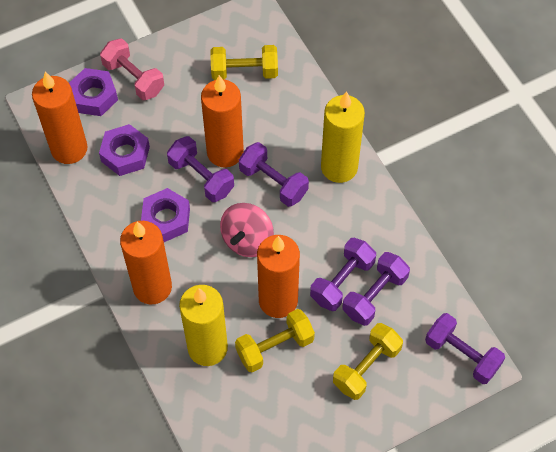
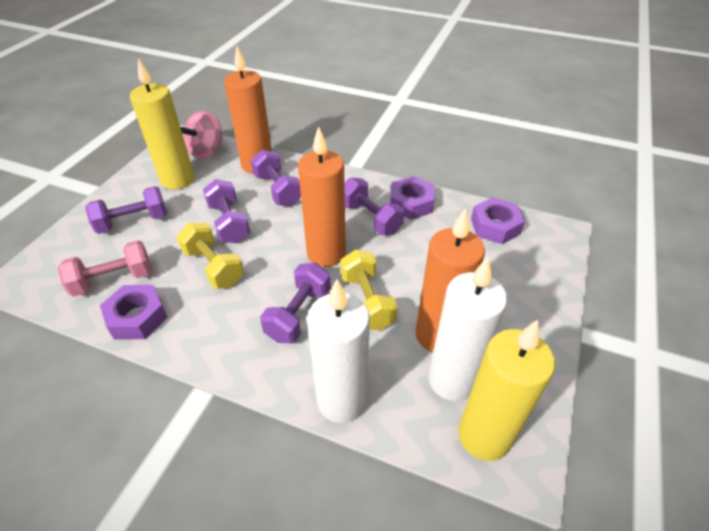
orange candle: 4 -> 3
white candle: 0 -> 2
yellow dumbbell: 3 -> 2

